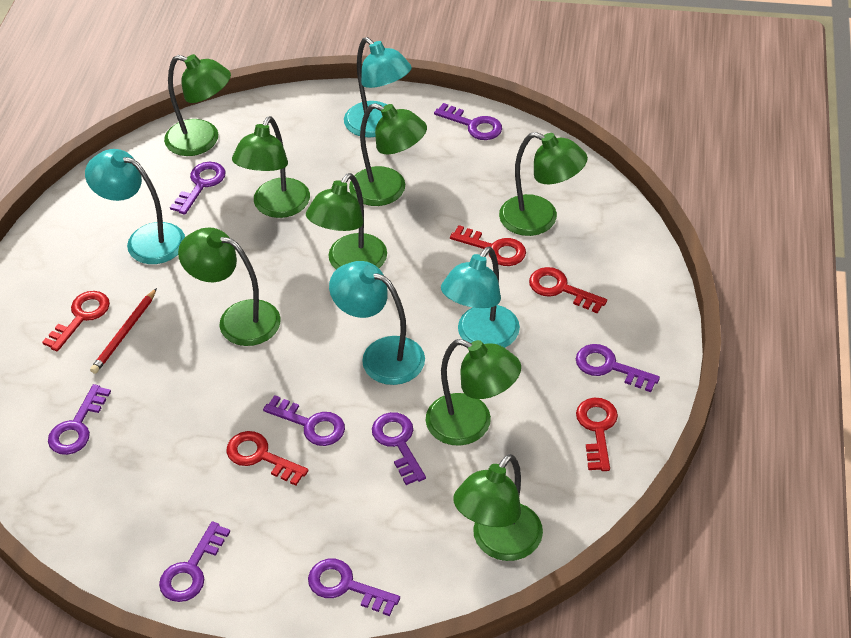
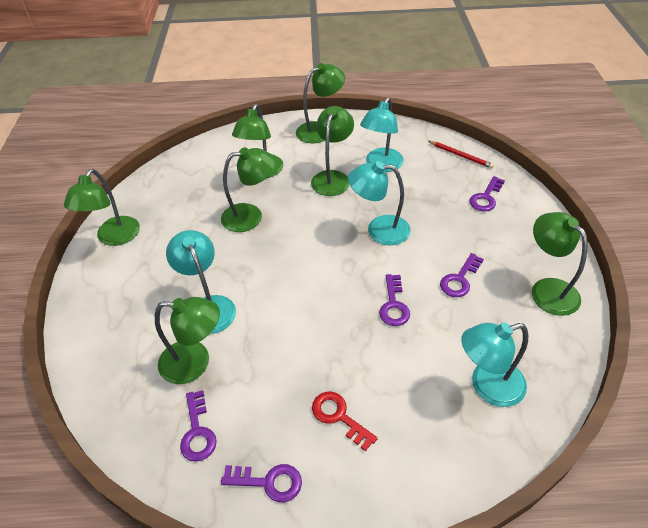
green lamp: 8 -> 7
purple key: 8 -> 5
red key: 5 -> 1

